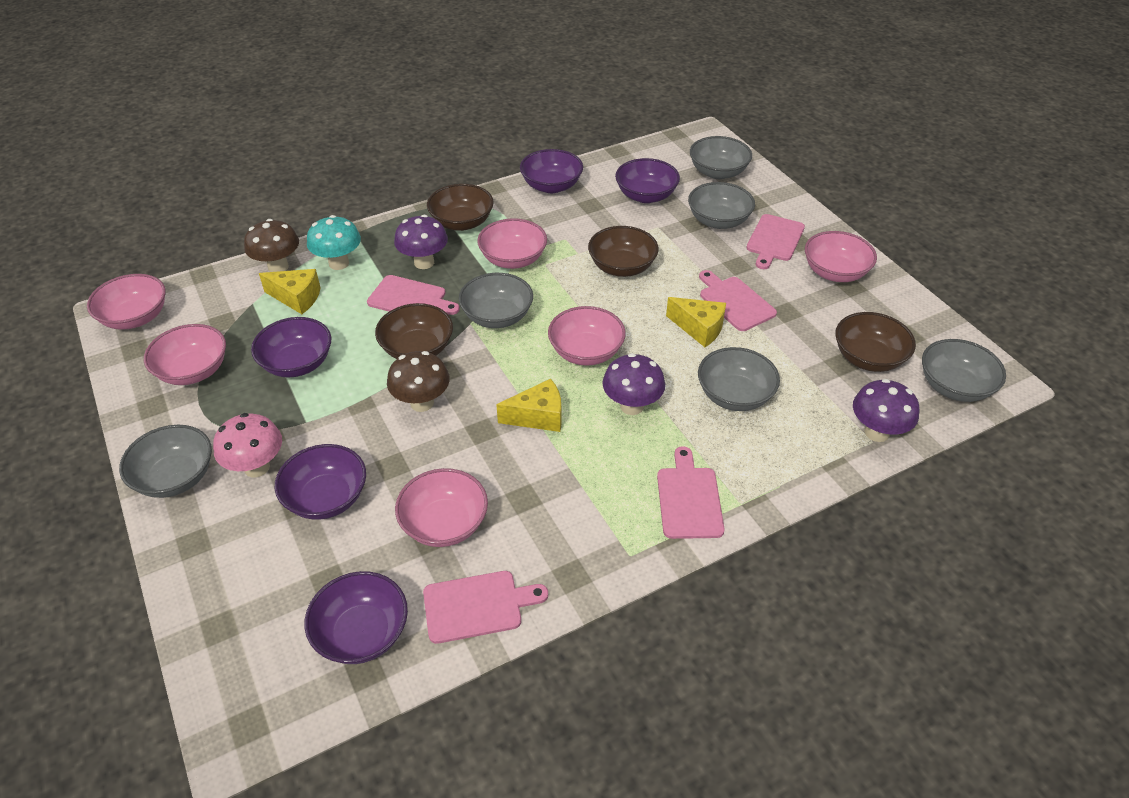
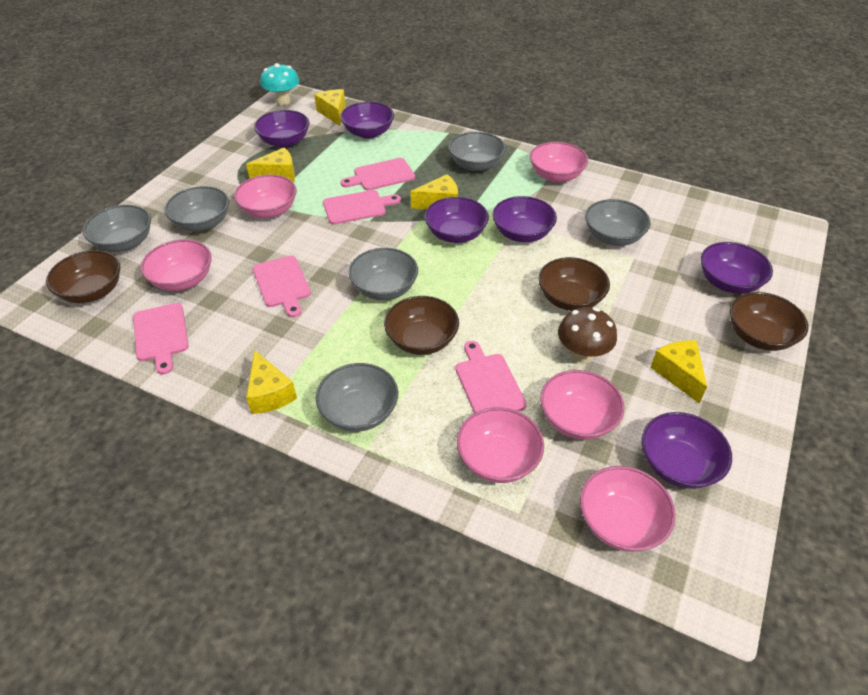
brown mushroom: 2 -> 1
pink mushroom: 1 -> 0
purple bowl: 5 -> 6
purple mushroom: 3 -> 0
yellow cheese: 3 -> 5

